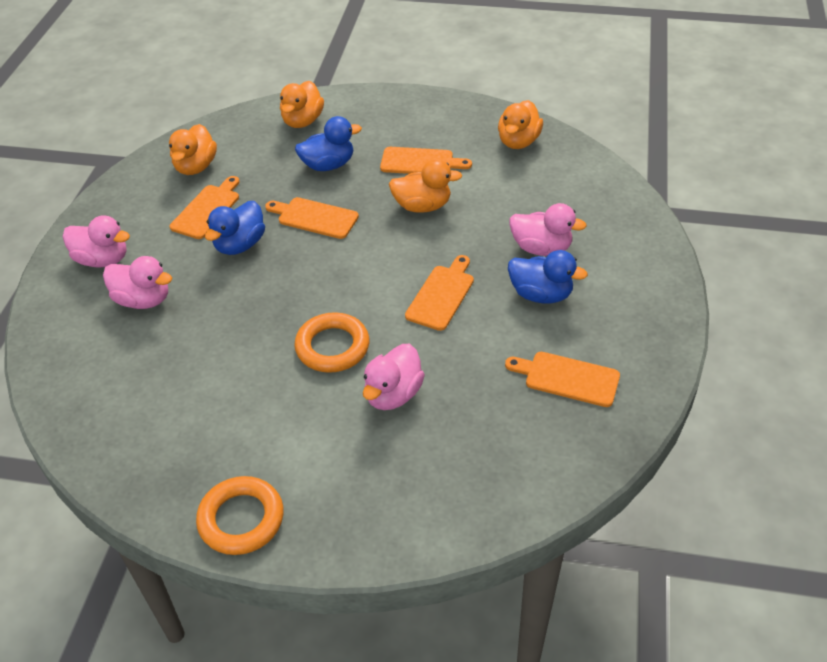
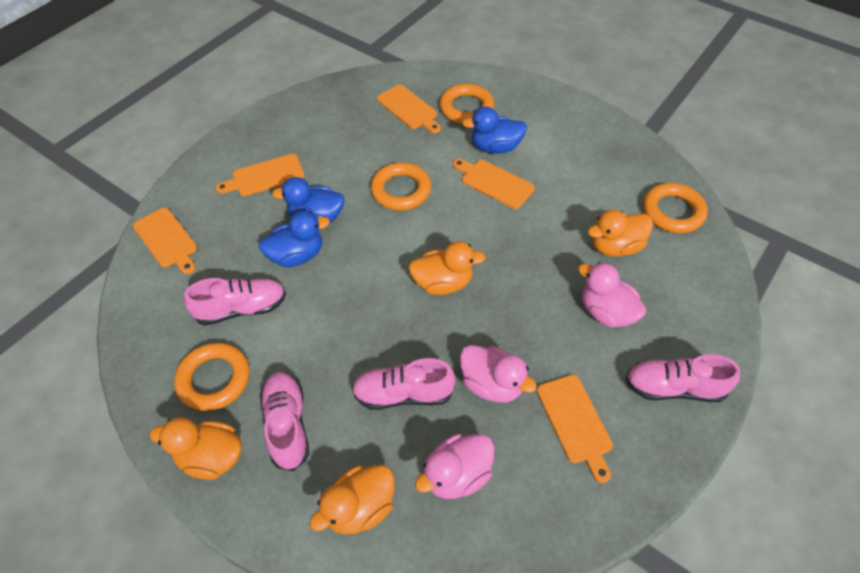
orange ring: 2 -> 4
pink duck: 4 -> 3
pink shoe: 0 -> 4

